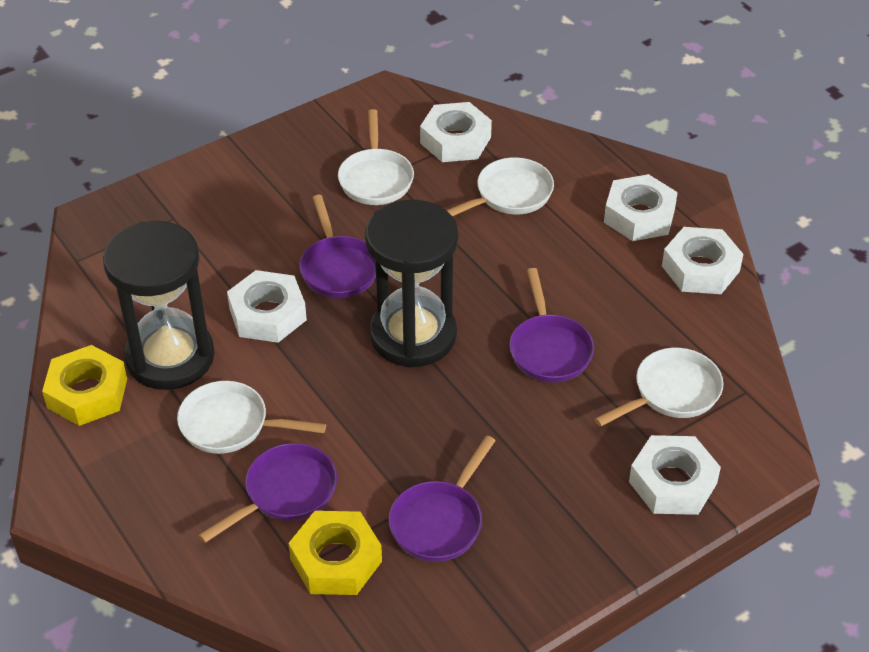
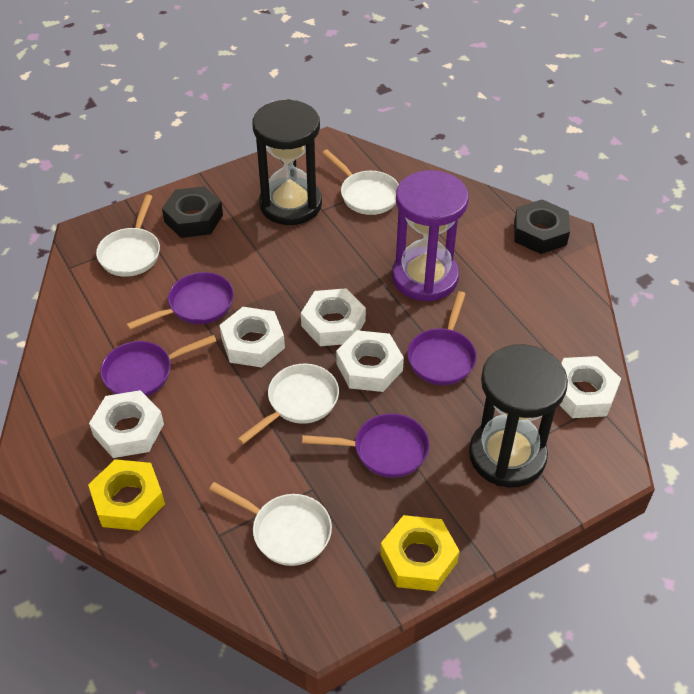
black nut: 0 -> 2
purple hourglass: 0 -> 1

